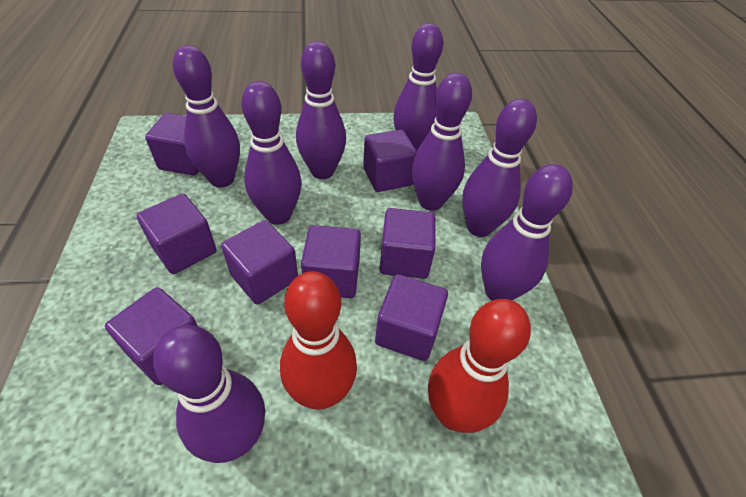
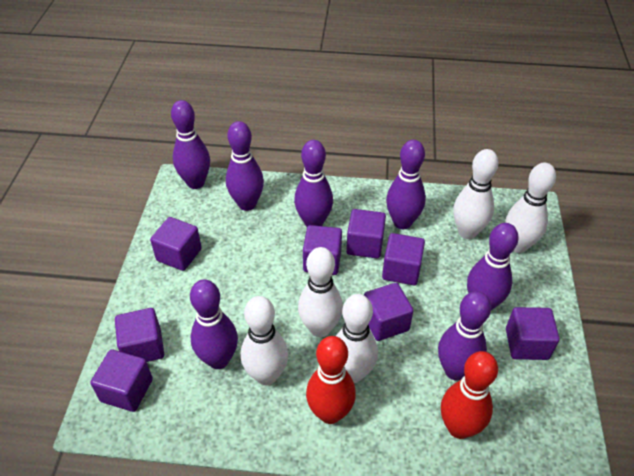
purple bowling pin: 8 -> 7
white bowling pin: 0 -> 5

